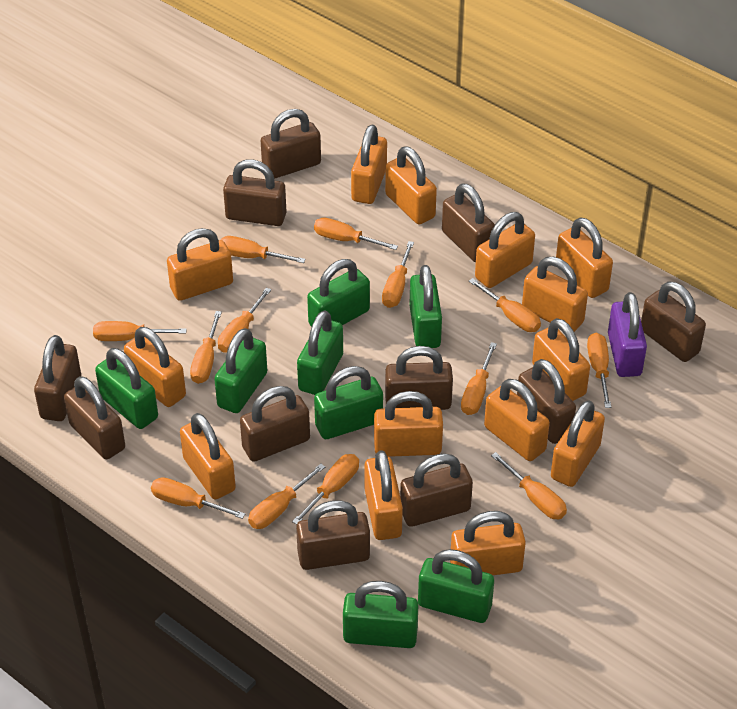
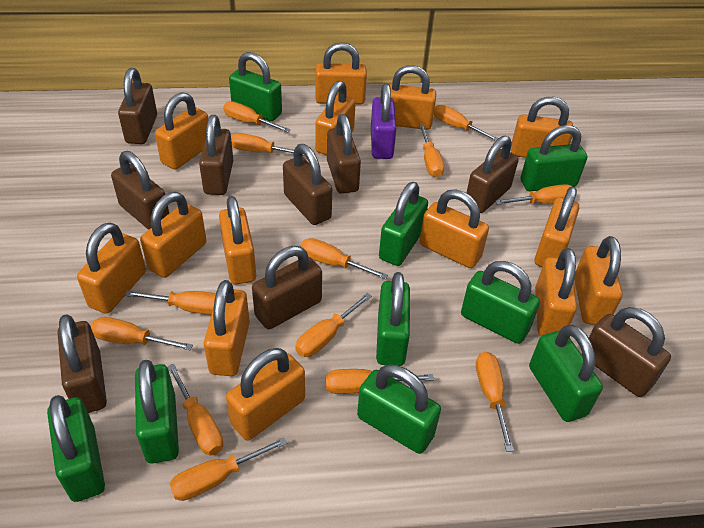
brown padlock: 11 -> 9
green padlock: 8 -> 9

